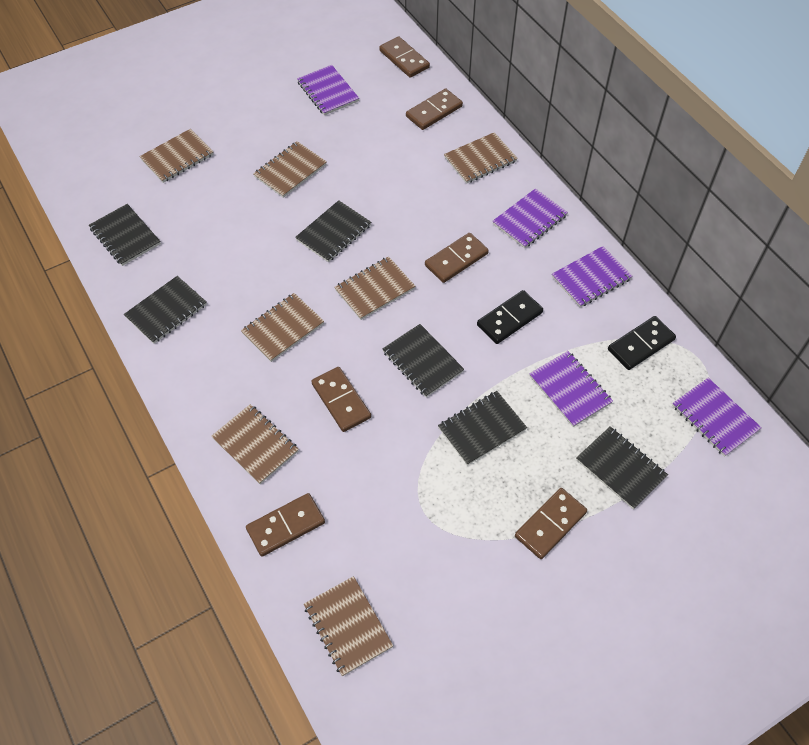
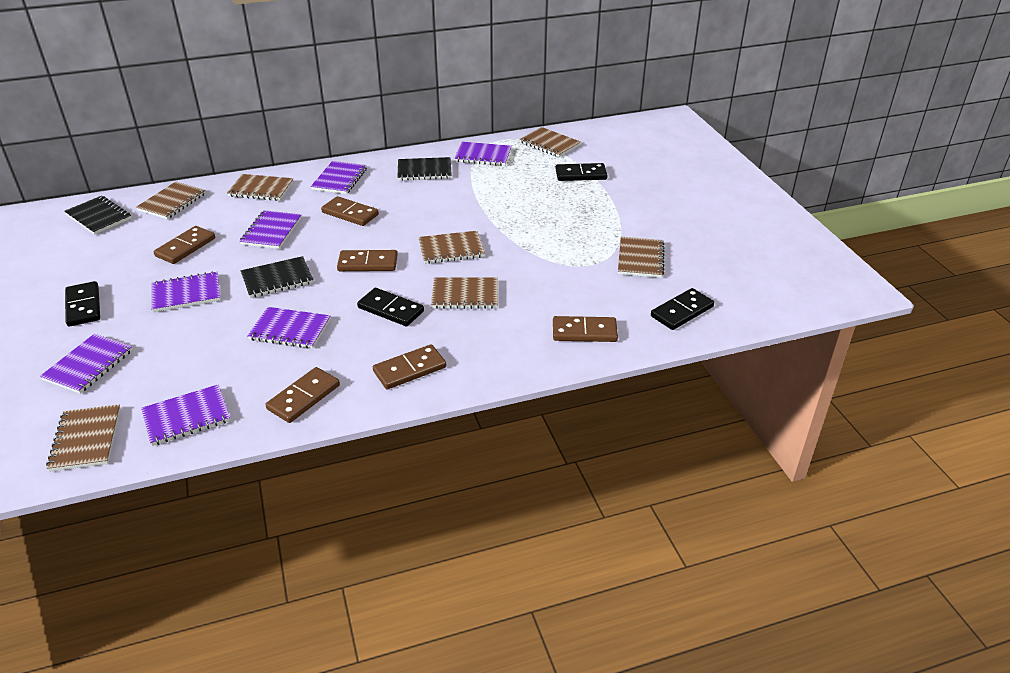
black domino: 2 -> 4
black notebook: 6 -> 3
purple notebook: 5 -> 7

